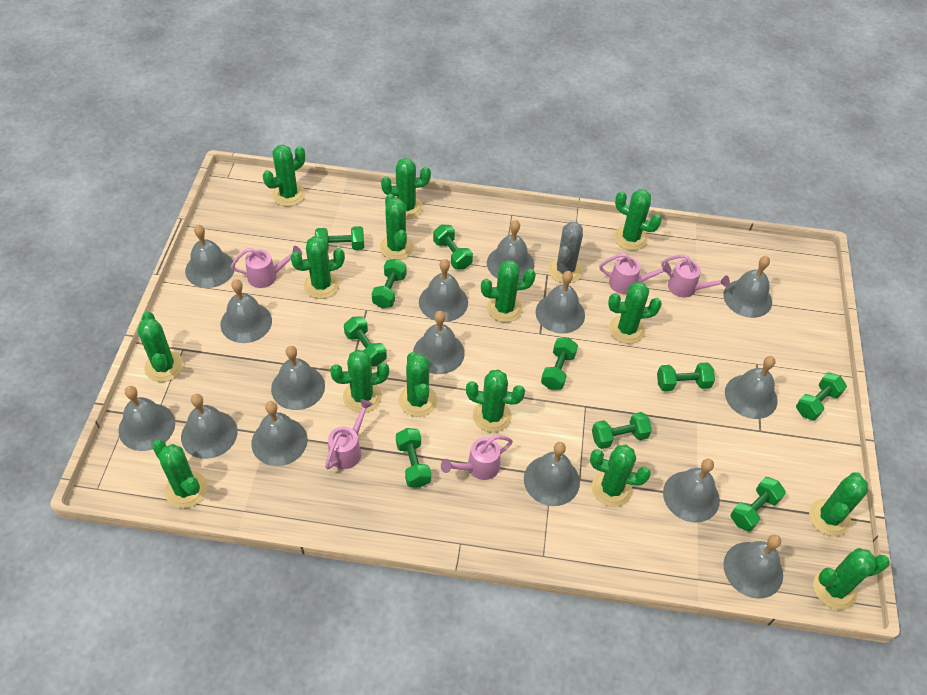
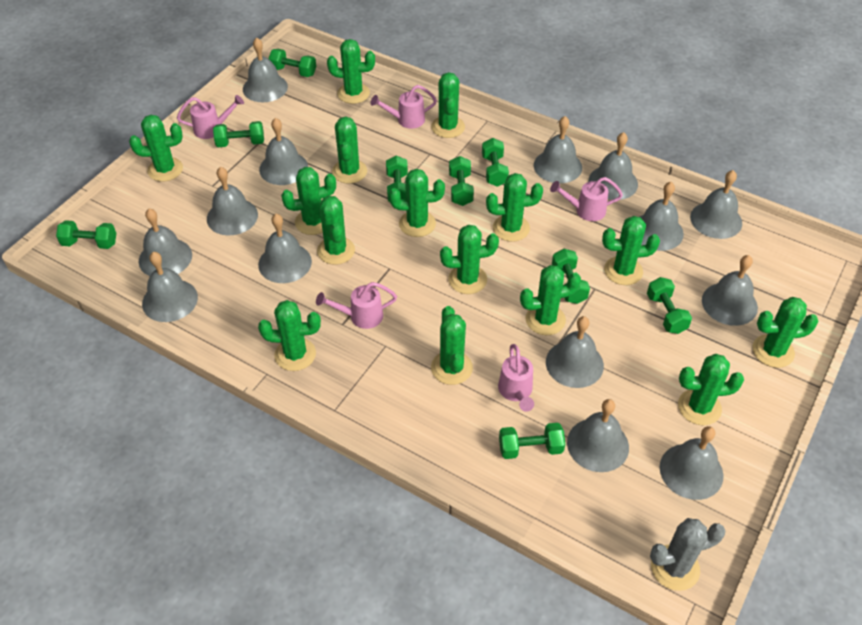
green dumbbell: 10 -> 9
grey bell: 15 -> 14

